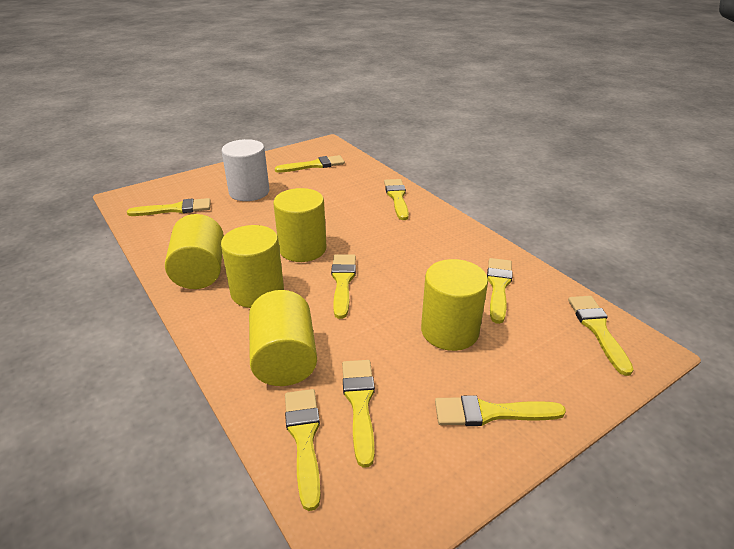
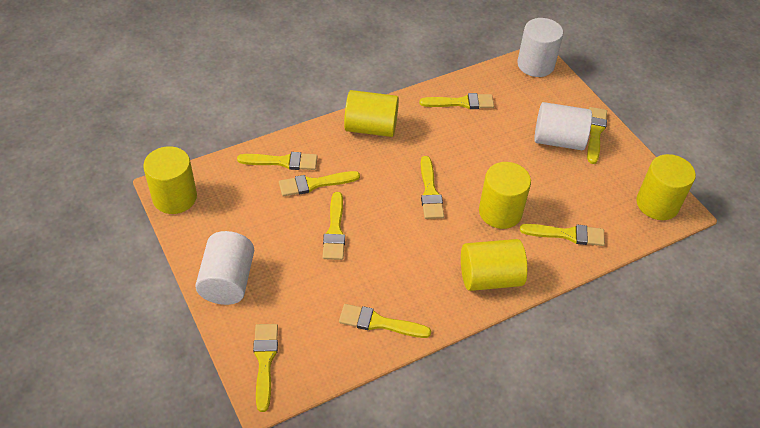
white cylinder: 1 -> 3

